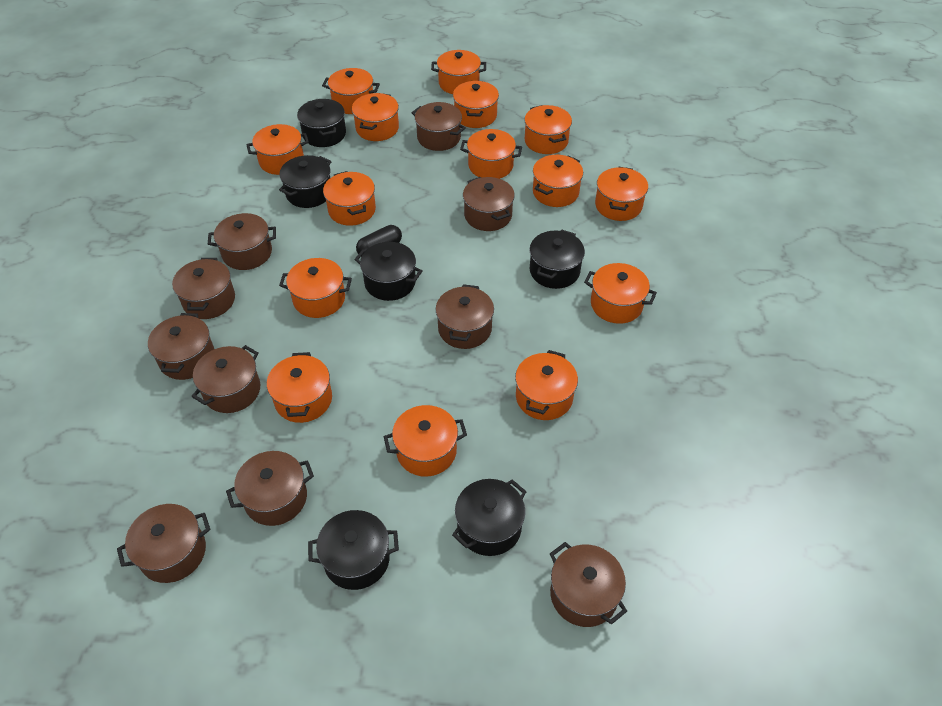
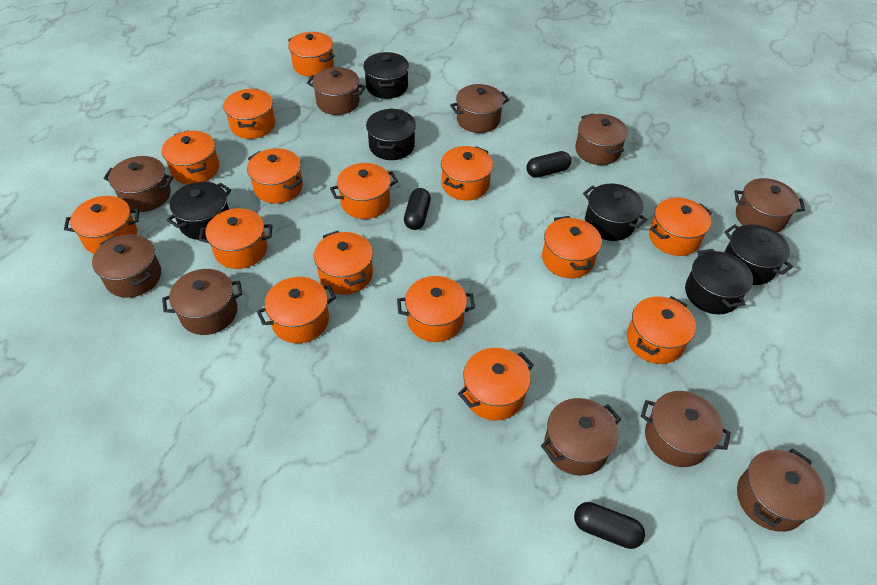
black capsule: 1 -> 3

